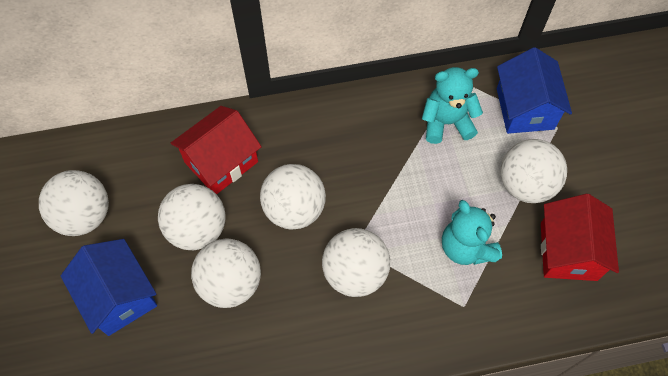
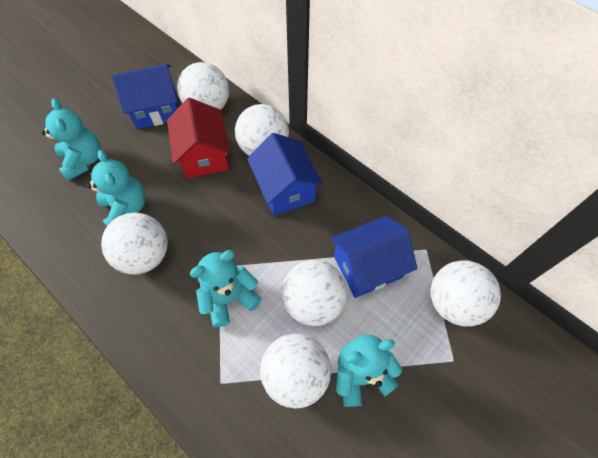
blue house: 2 -> 3
red house: 2 -> 1
turquoise teddy bear: 2 -> 4

